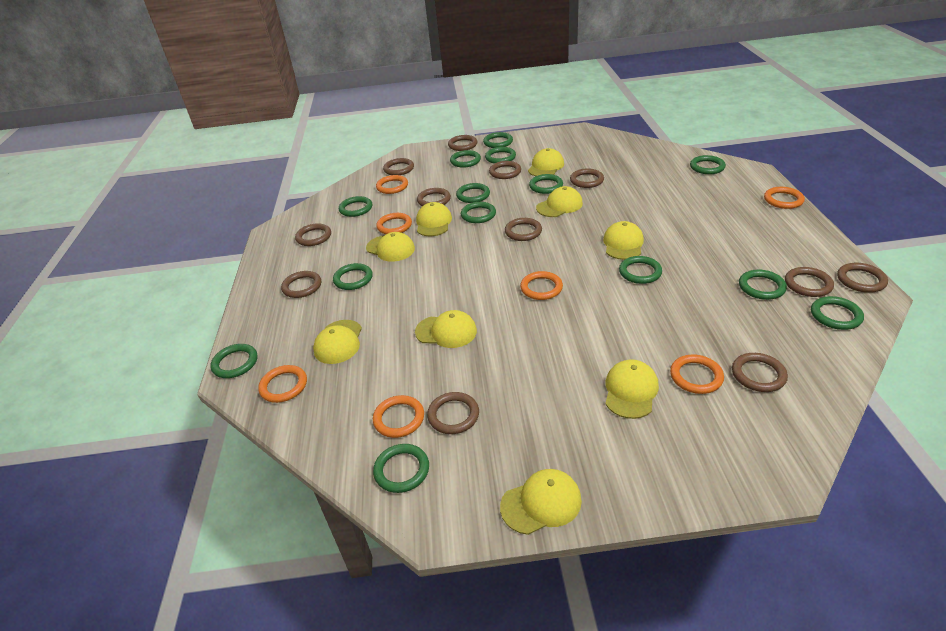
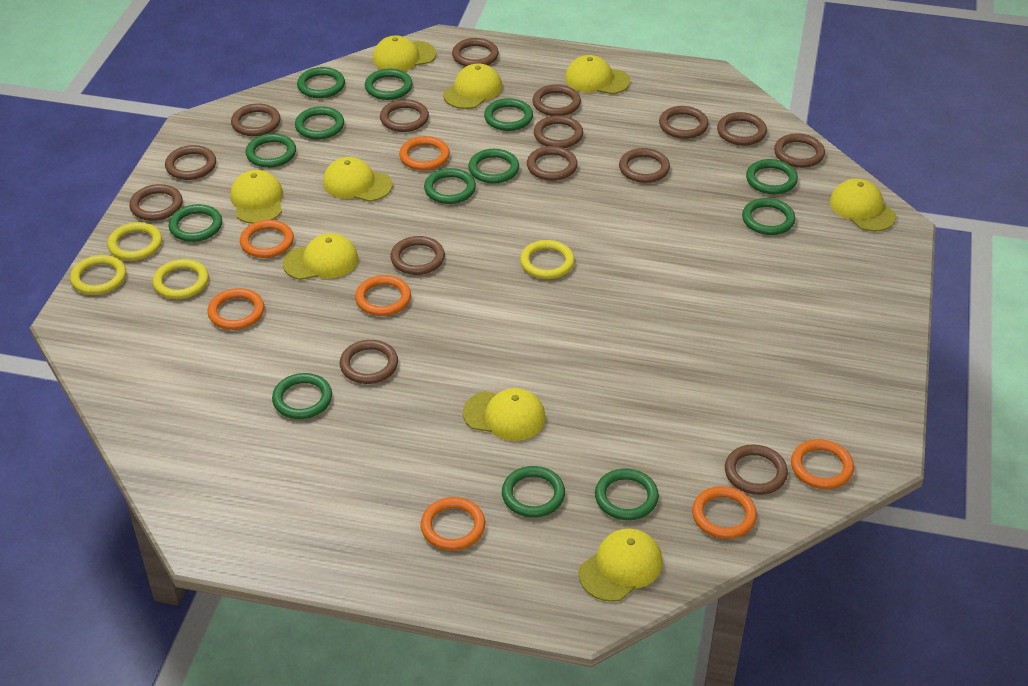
brown ring: 12 -> 15
green ring: 14 -> 13
yellow ring: 0 -> 4

